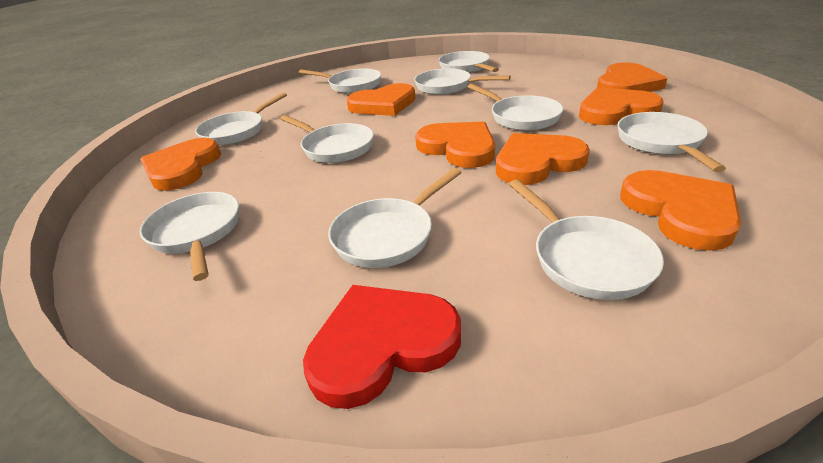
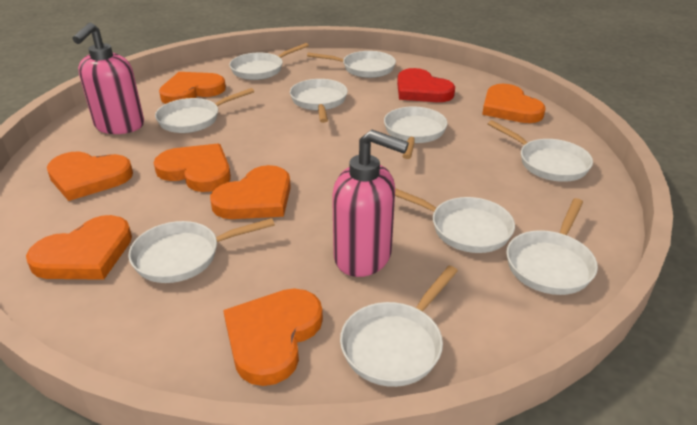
pink soap dispenser: 0 -> 2

